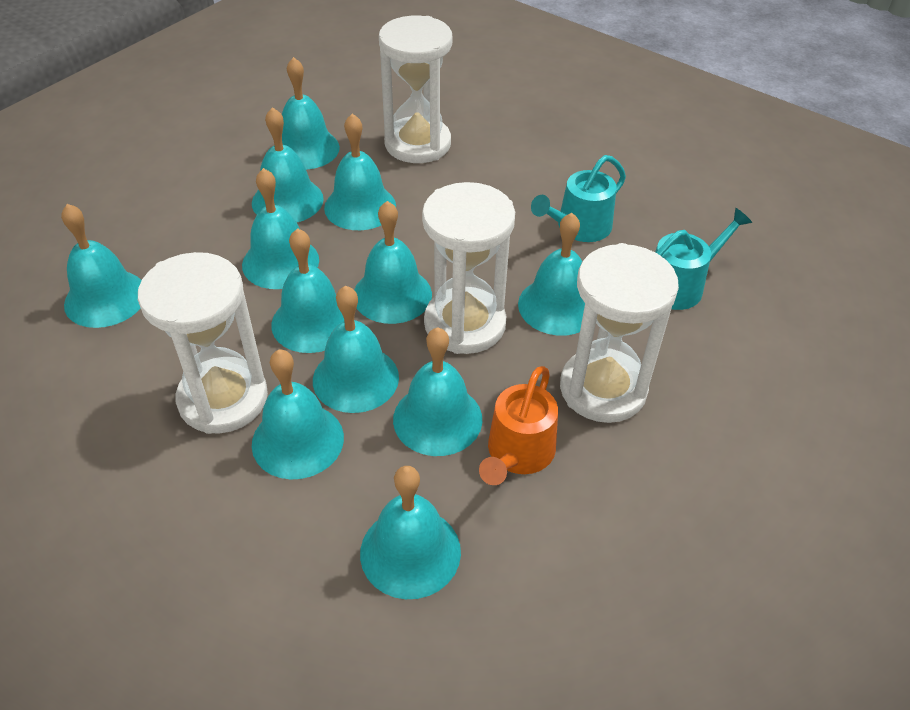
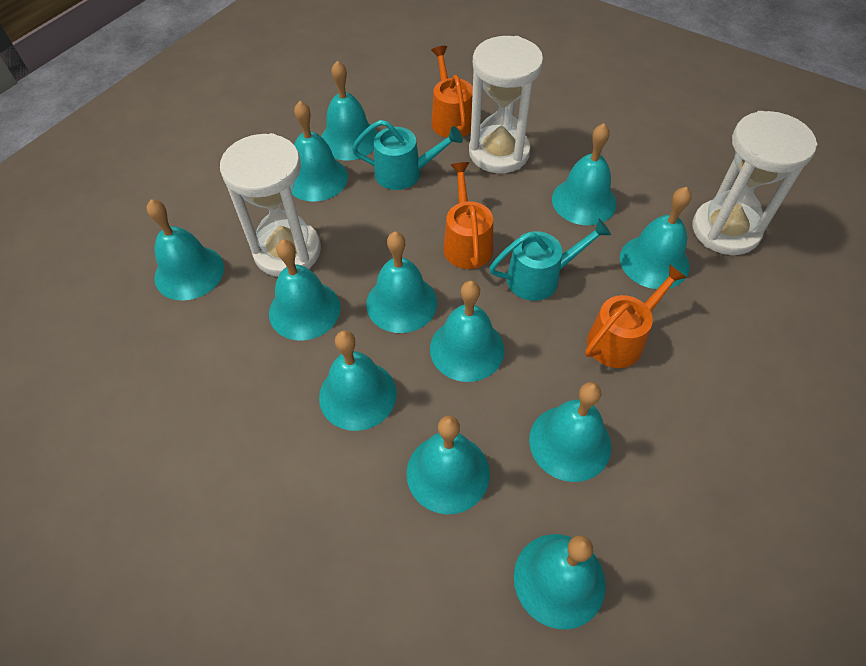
orange watering can: 1 -> 3
white hourglass: 4 -> 3

